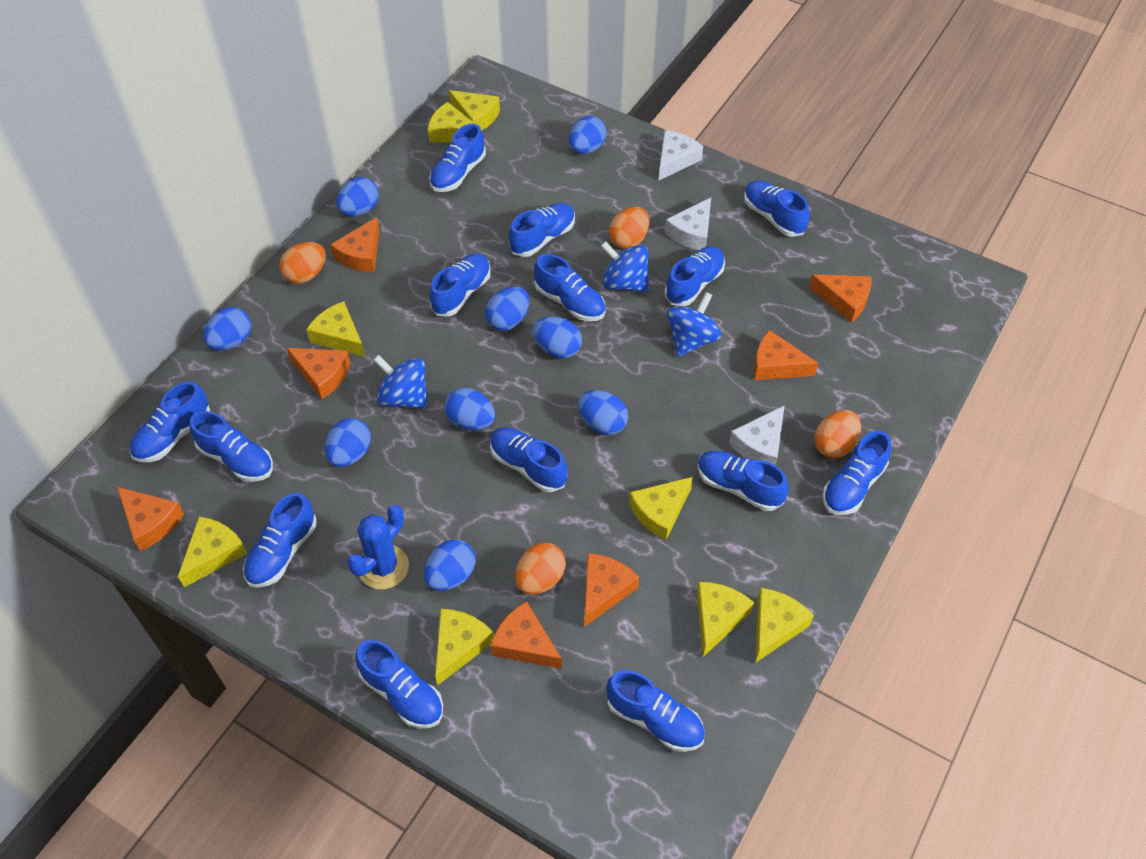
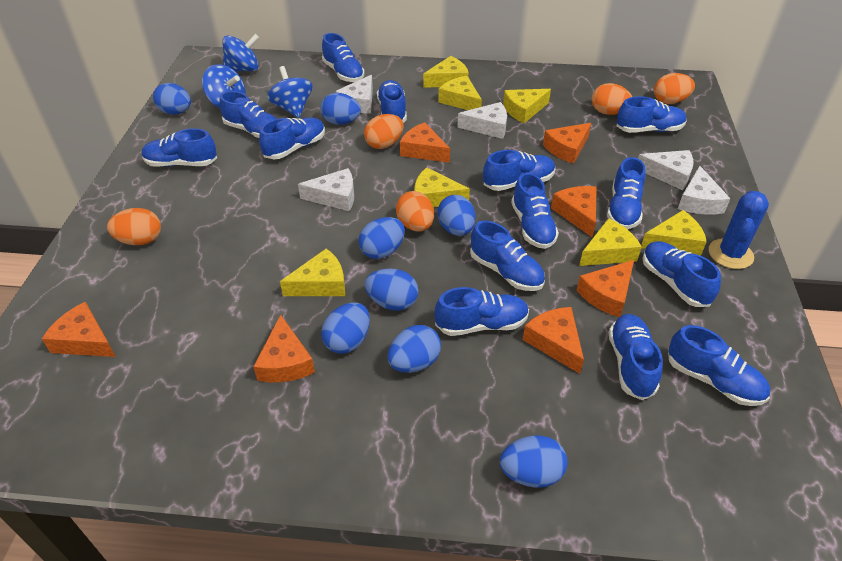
blue egg: 9 -> 8
orange egg: 4 -> 5
white cheese: 3 -> 5
yellow cheese: 8 -> 7

